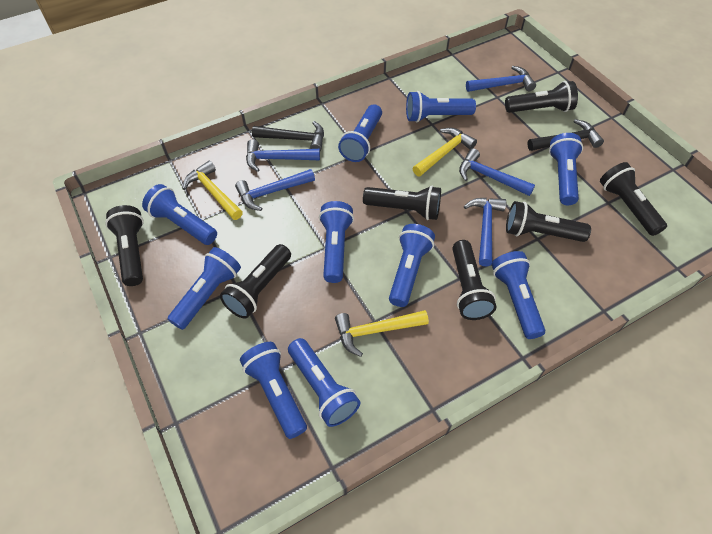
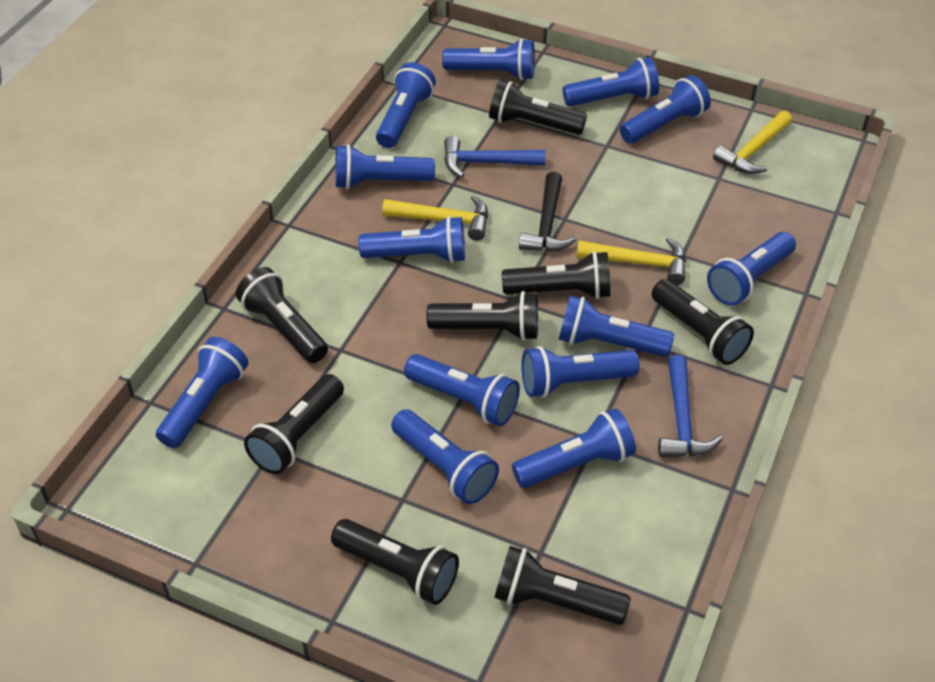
black flashlight: 7 -> 8
black hammer: 2 -> 1
blue flashlight: 10 -> 13
blue hammer: 5 -> 2

